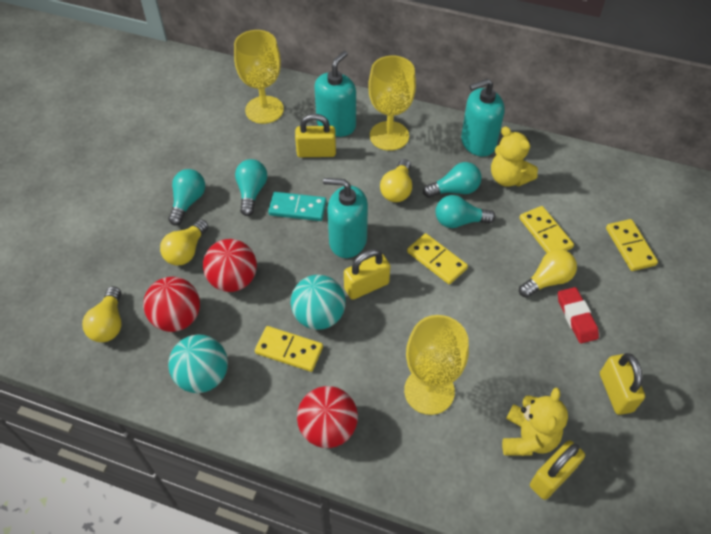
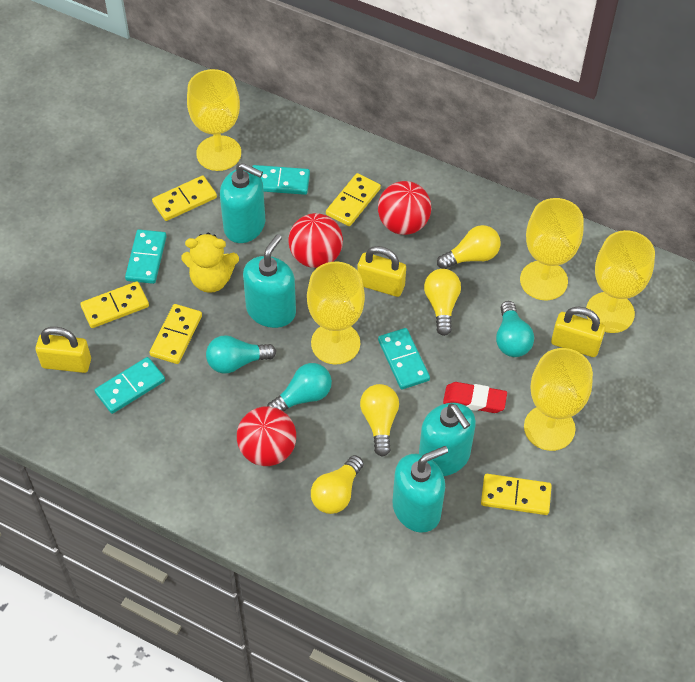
turquoise ball: 2 -> 0
turquoise domino: 1 -> 4
turquoise light bulb: 4 -> 3
turquoise soap dispenser: 3 -> 4
yellow domino: 4 -> 5
yellow goblet: 3 -> 5
yellow padlock: 4 -> 3
yellow teddy bear: 2 -> 1

